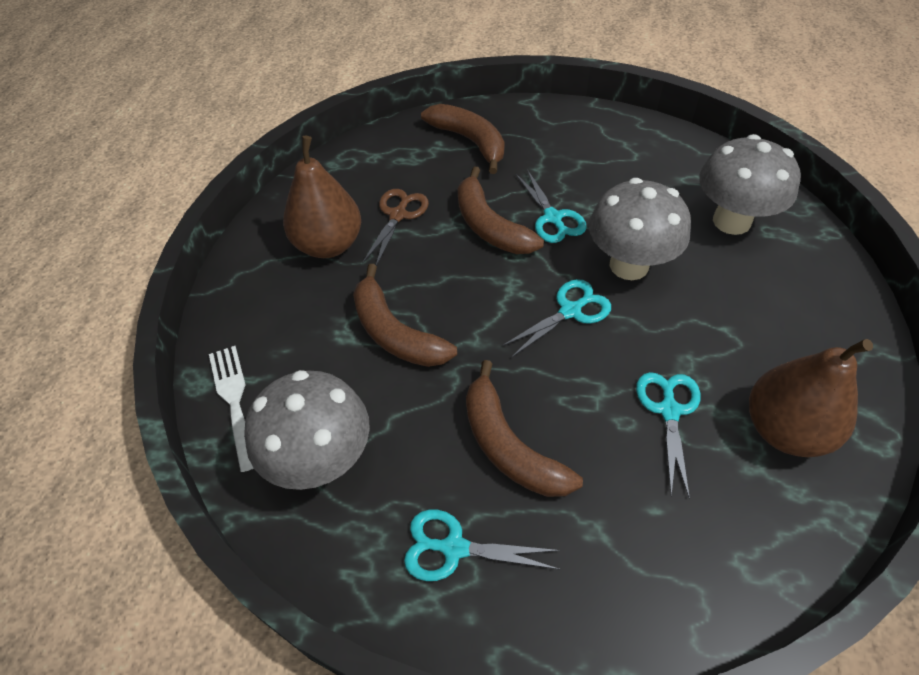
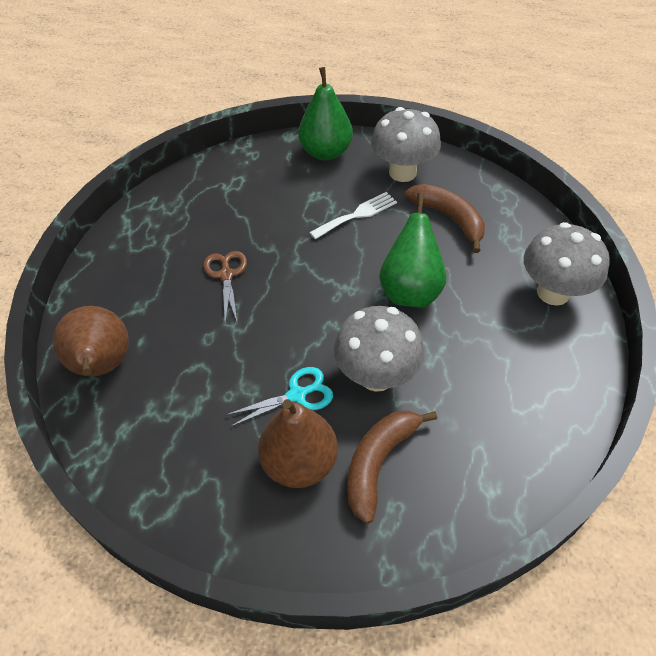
brown banana: 4 -> 2
green pear: 0 -> 2
turquoise scissors: 4 -> 1

